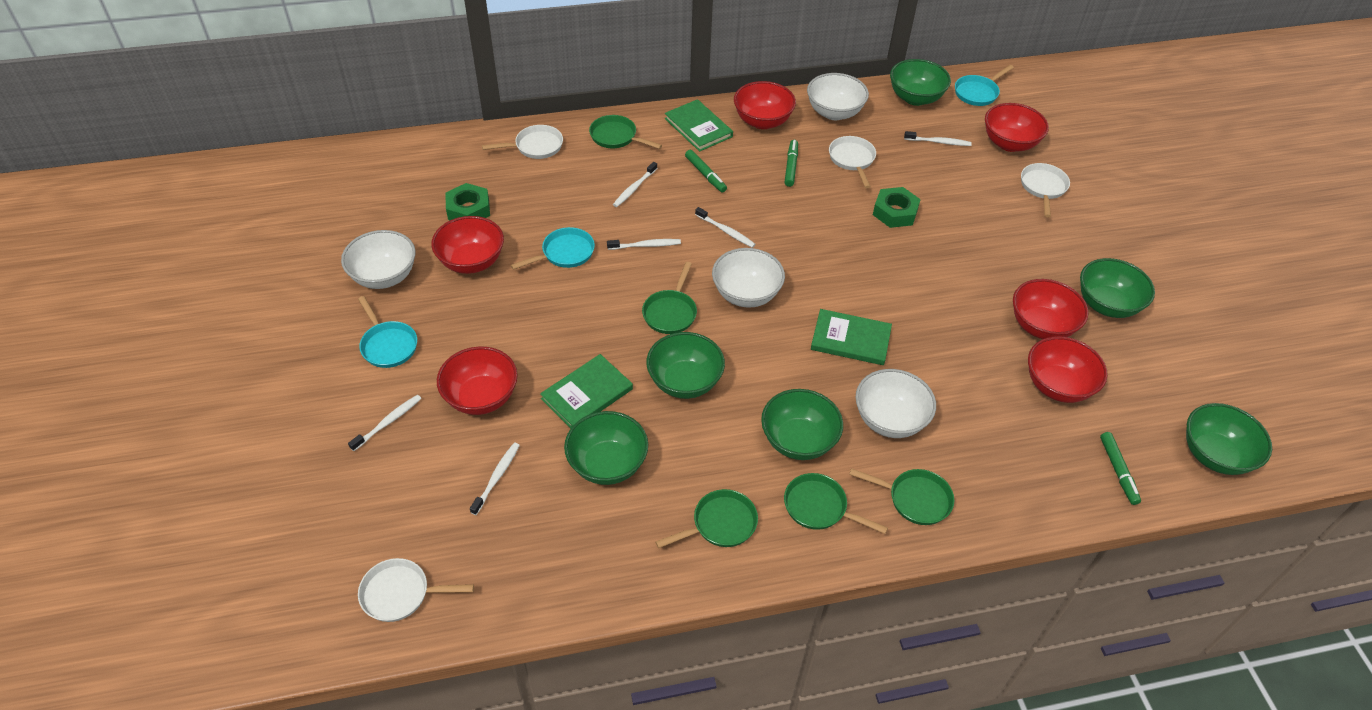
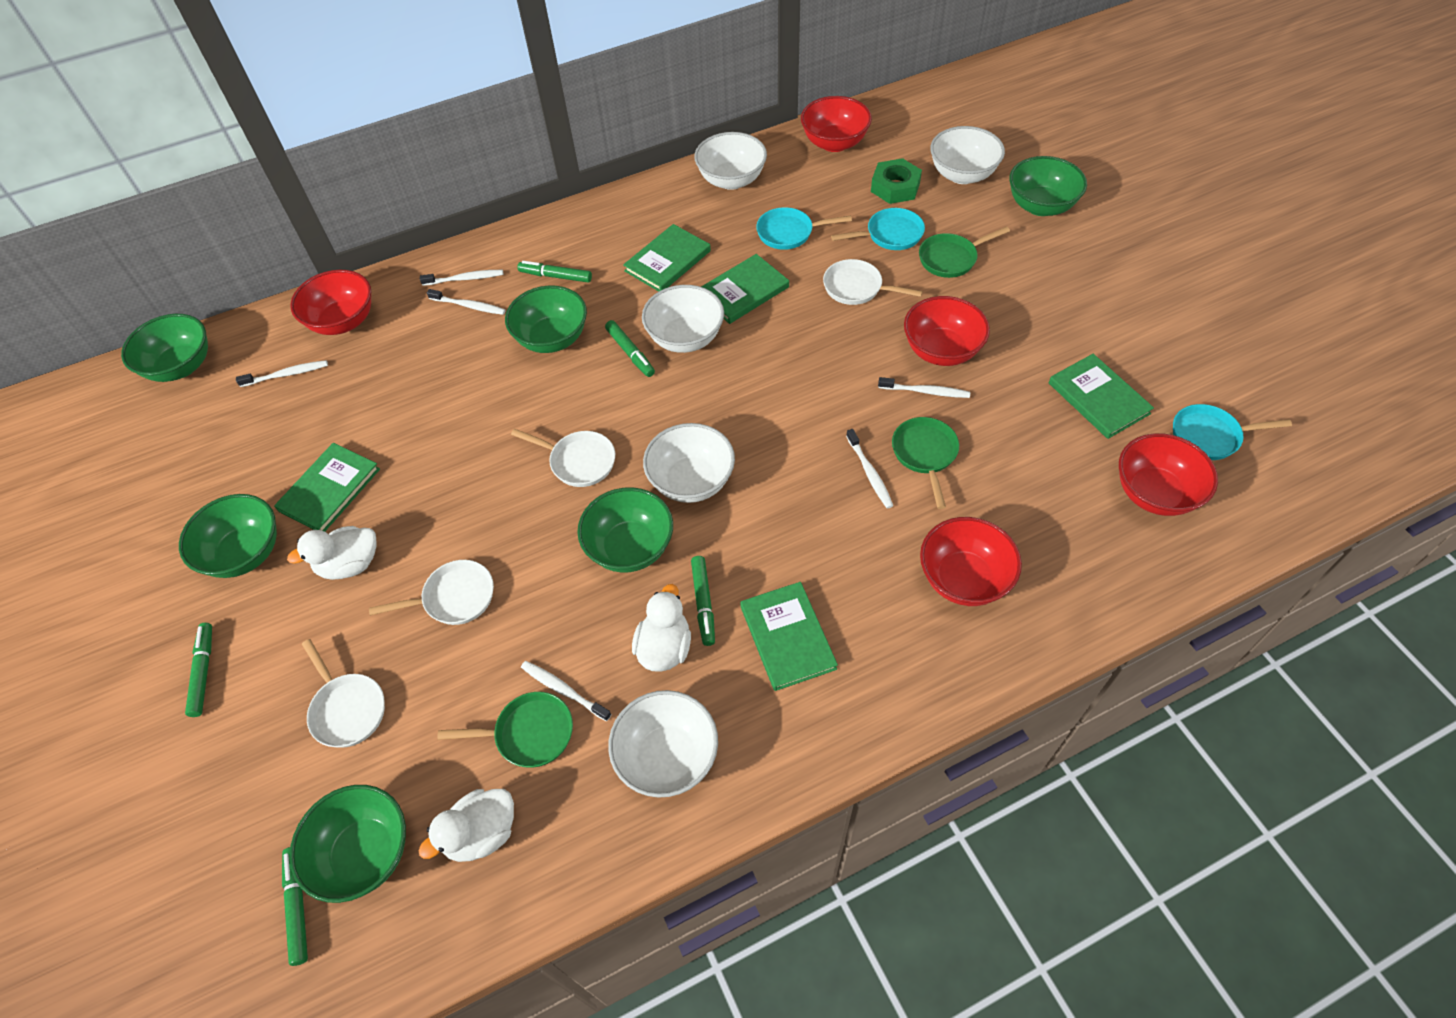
green book: 3 -> 5
green marker: 3 -> 5
green nut: 2 -> 1
green pan: 5 -> 3
red bowl: 6 -> 5
white bowl: 4 -> 5
white duck: 0 -> 3

